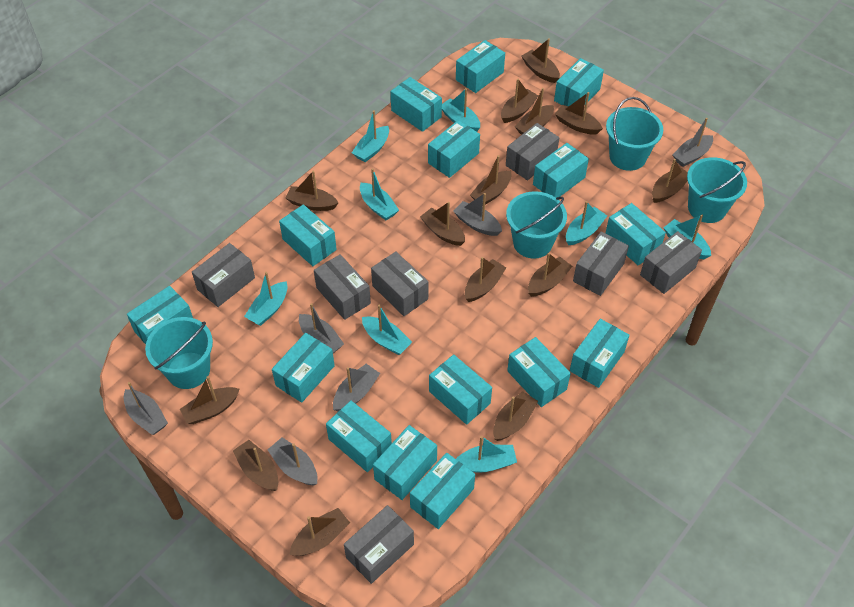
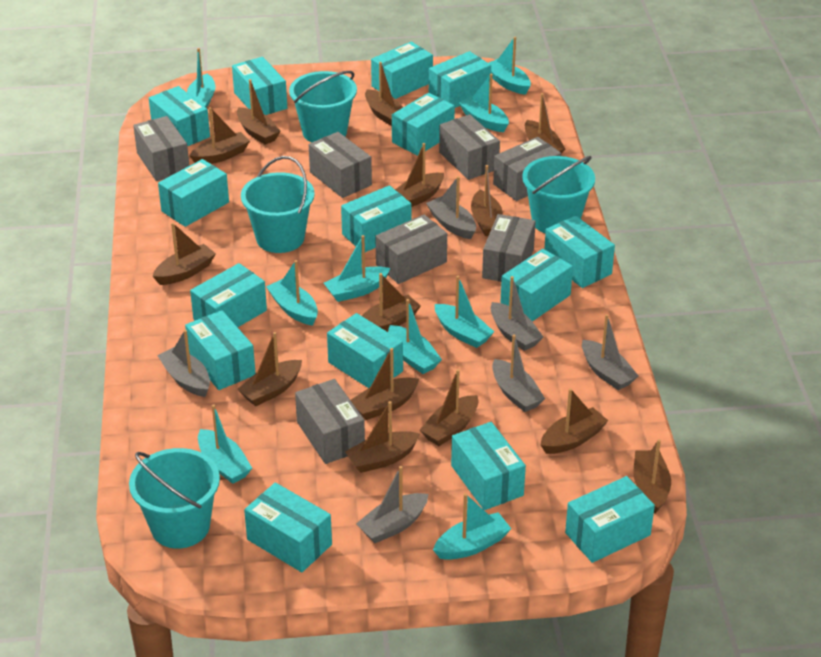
turquoise boat: 8 -> 9

